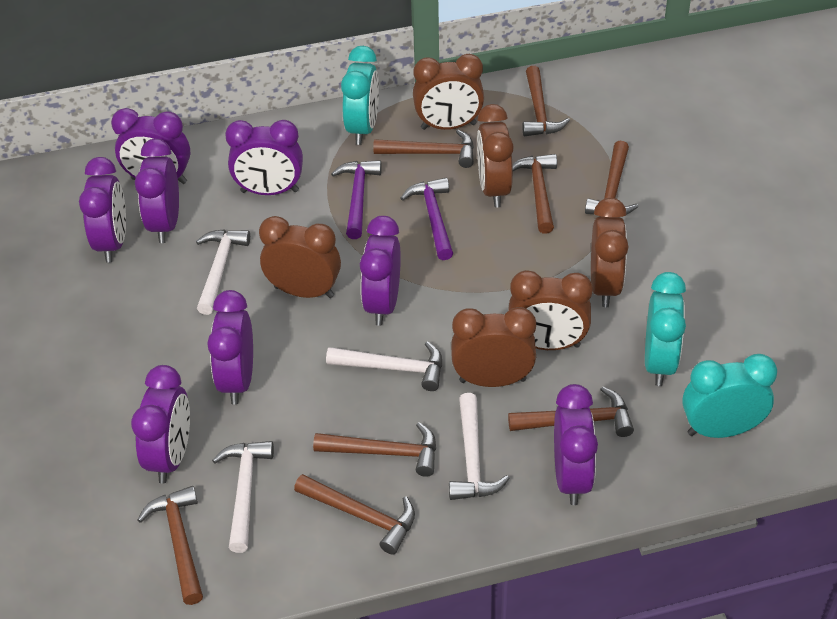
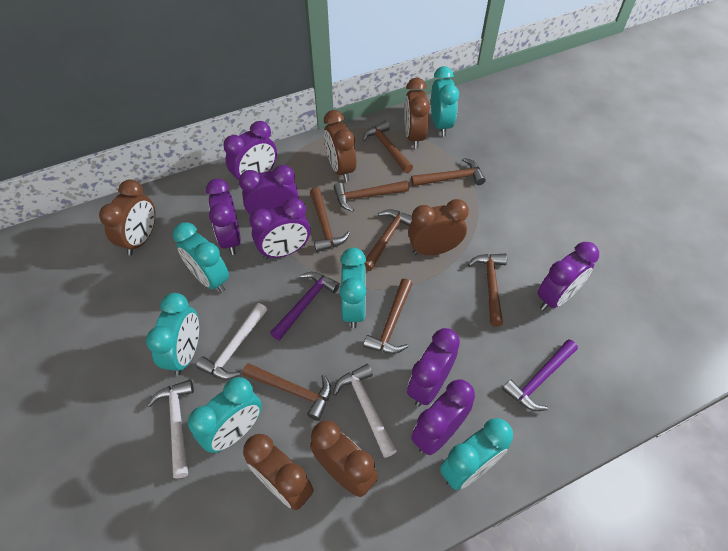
purple clock: 8 -> 7
turquoise clock: 3 -> 6
white hammer: 4 -> 3

